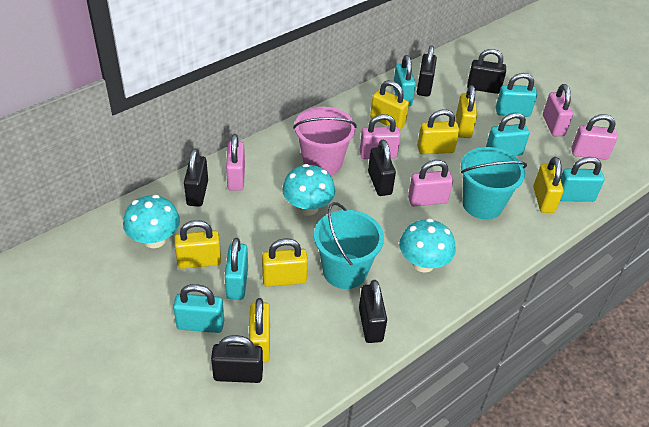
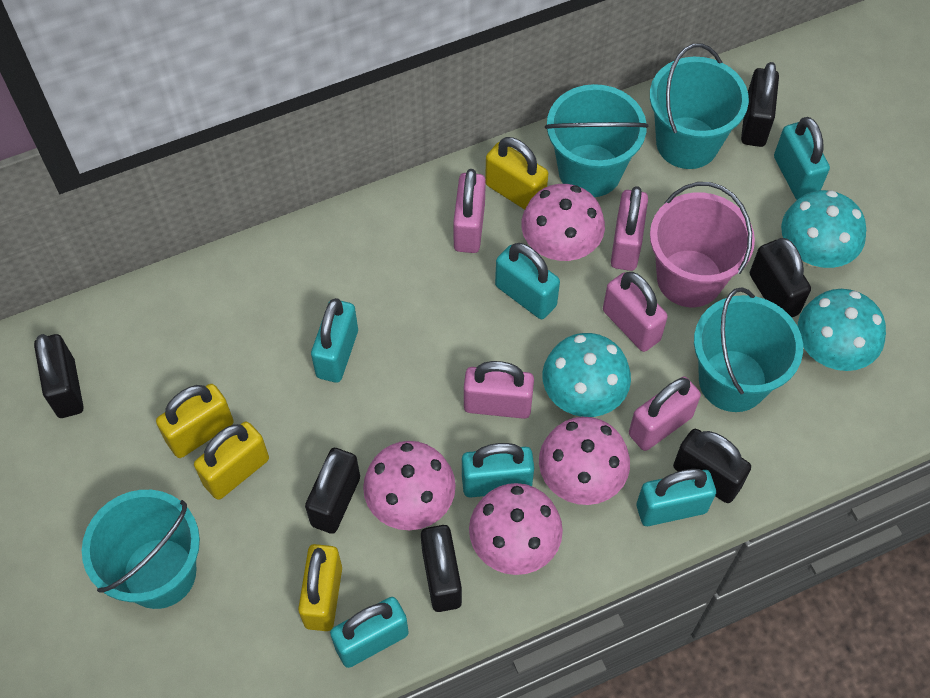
pink mushroom: 0 -> 4
turquoise bucket: 2 -> 4
yellow padlock: 7 -> 4

